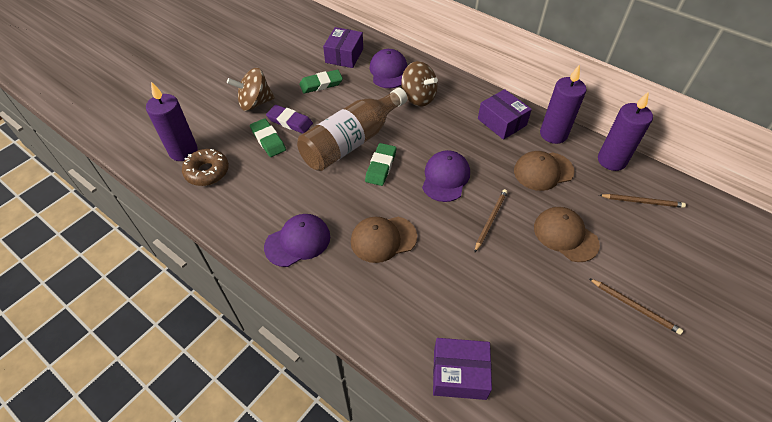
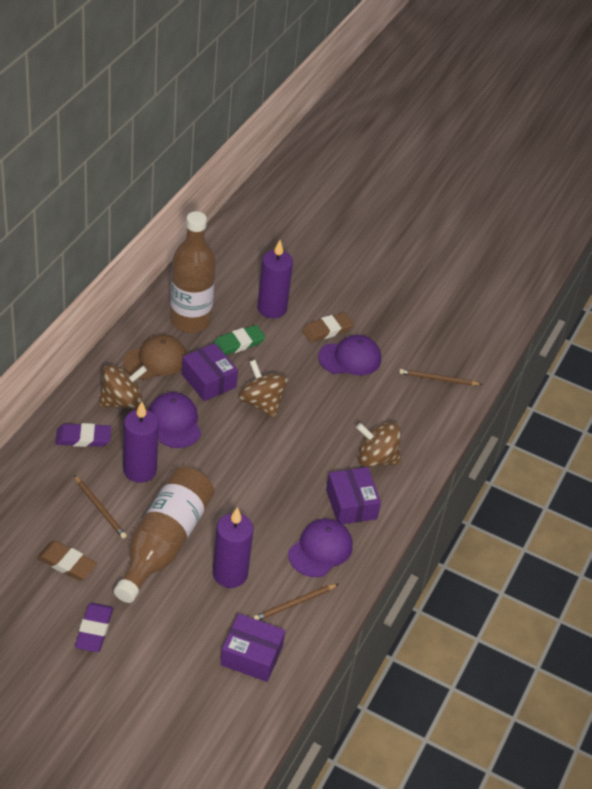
brown bottle: 1 -> 2
brown cap: 3 -> 1
brown donut: 1 -> 0
brown eraser: 0 -> 2
brown spinning top: 2 -> 3
green eraser: 3 -> 1
purple eraser: 1 -> 2

